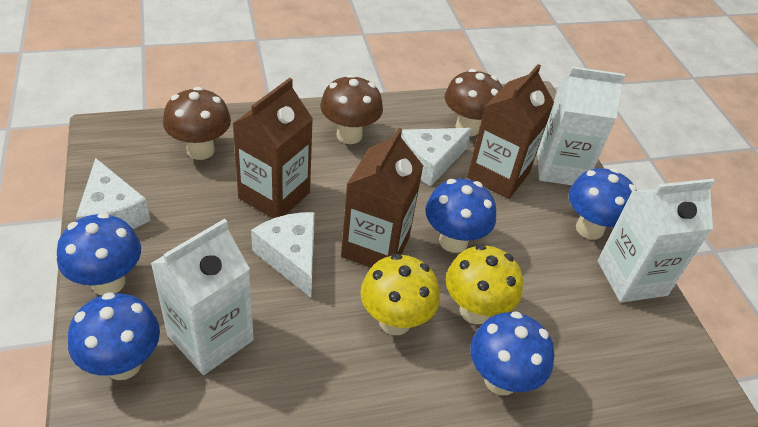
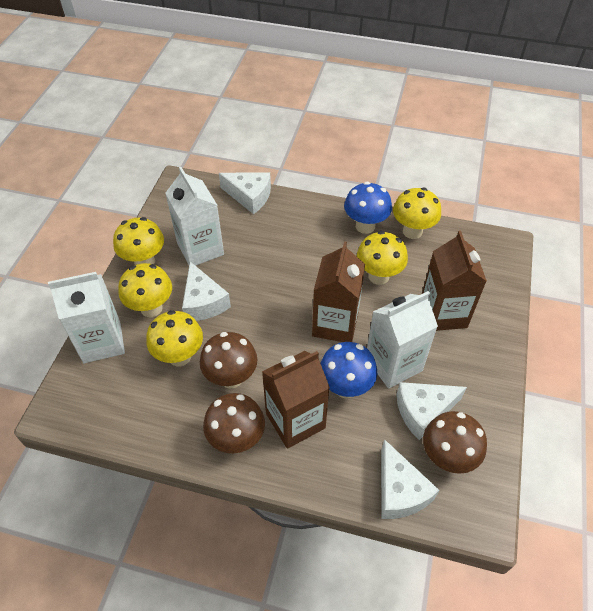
blue mushroom: 5 -> 2
white cheese: 3 -> 4
yellow mushroom: 2 -> 5

